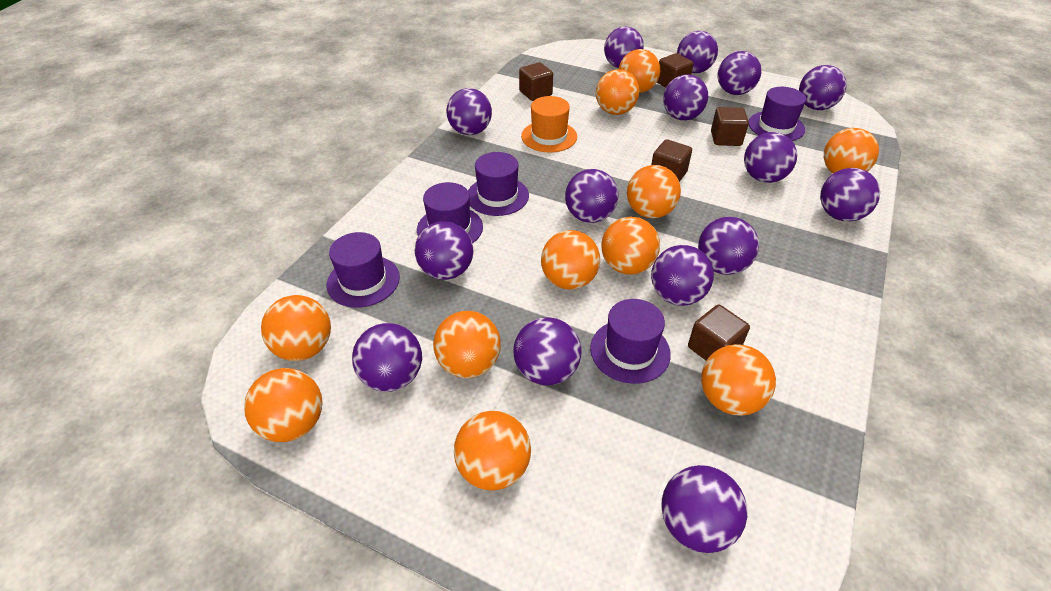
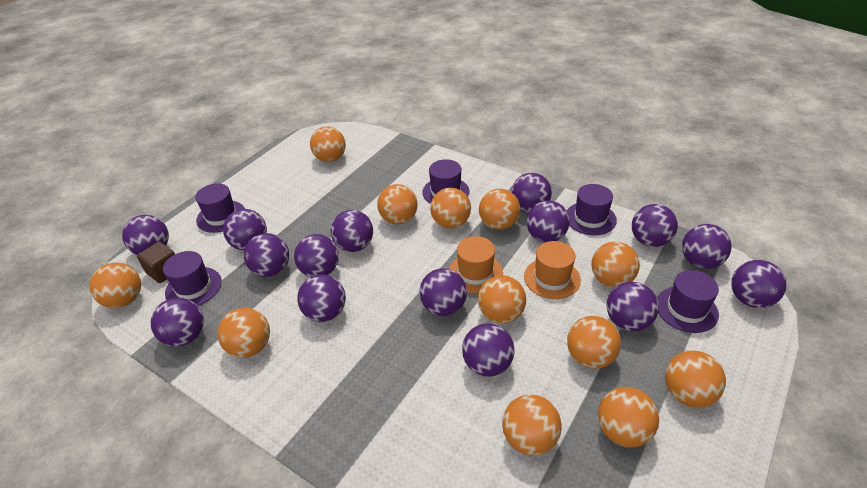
brown cube: 5 -> 1
orange ball: 11 -> 12
orange hat: 1 -> 2

